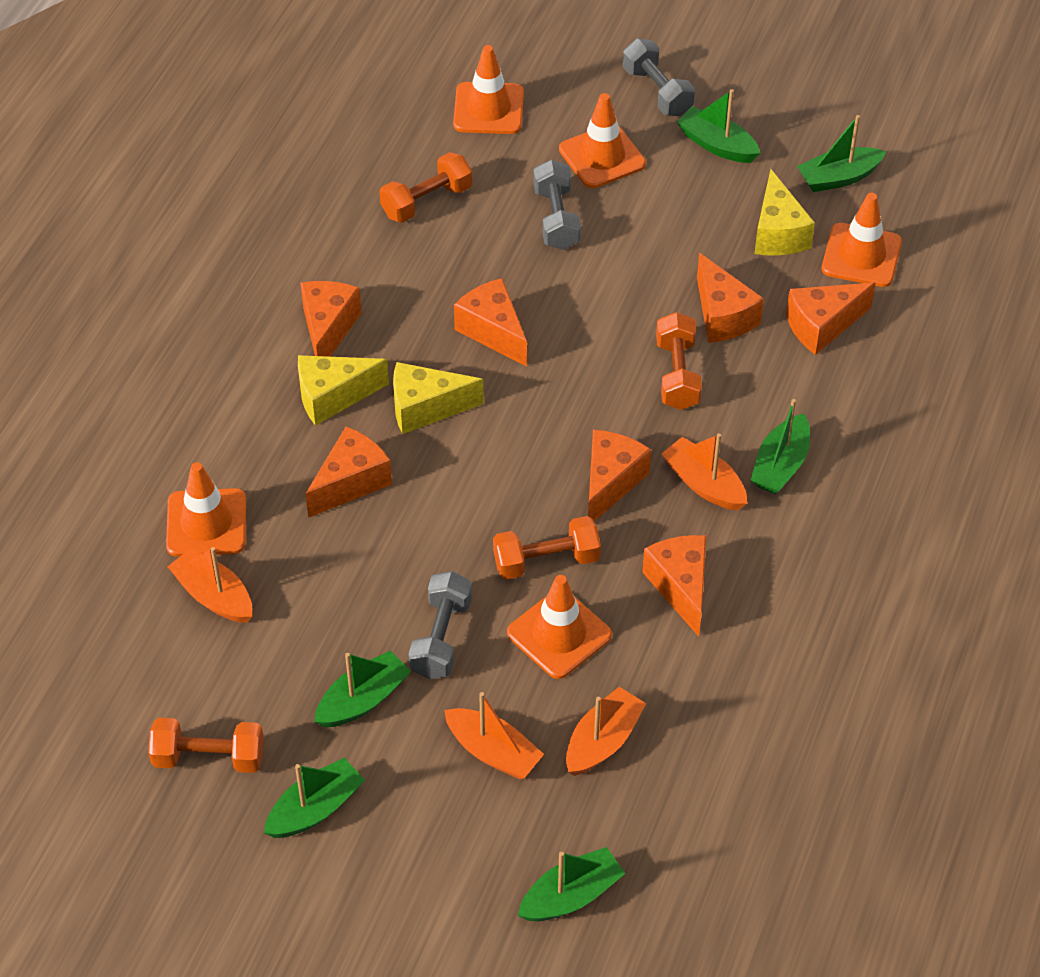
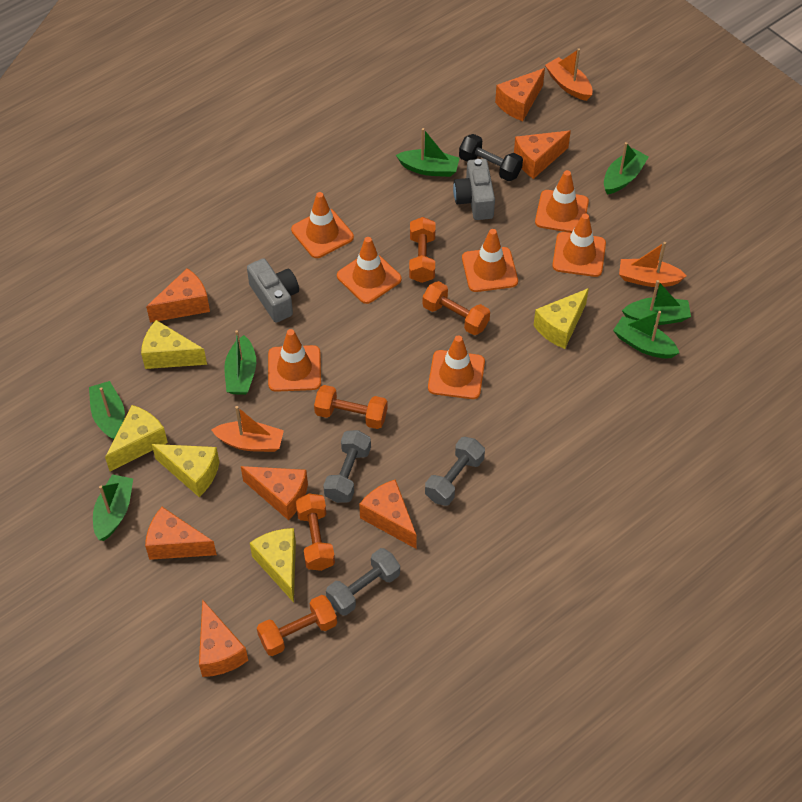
black dumbbell: 0 -> 1
green boat: 6 -> 7
grey camera: 0 -> 2
orange boat: 4 -> 3
orange dumbbell: 4 -> 5
orange traffic cone: 5 -> 7
yellow cheese: 3 -> 5

